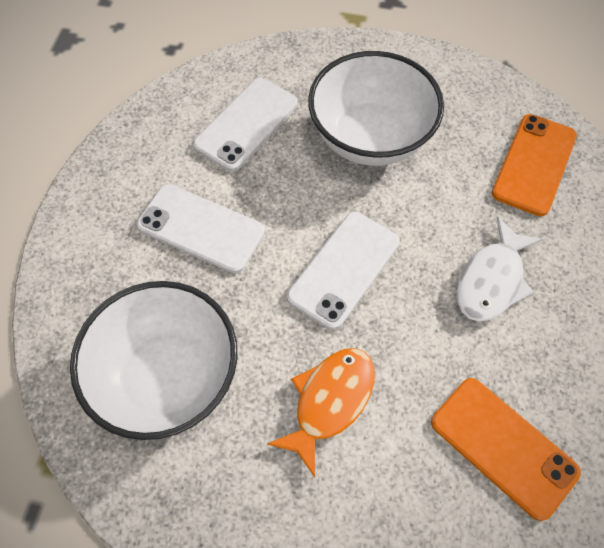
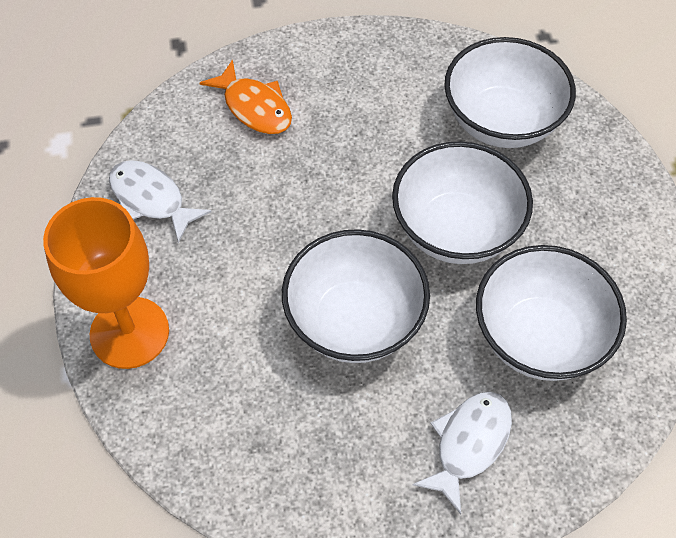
orange goblet: 0 -> 1
orange phone: 2 -> 0
white bowl: 2 -> 4
white fish: 1 -> 2
white phone: 3 -> 0

